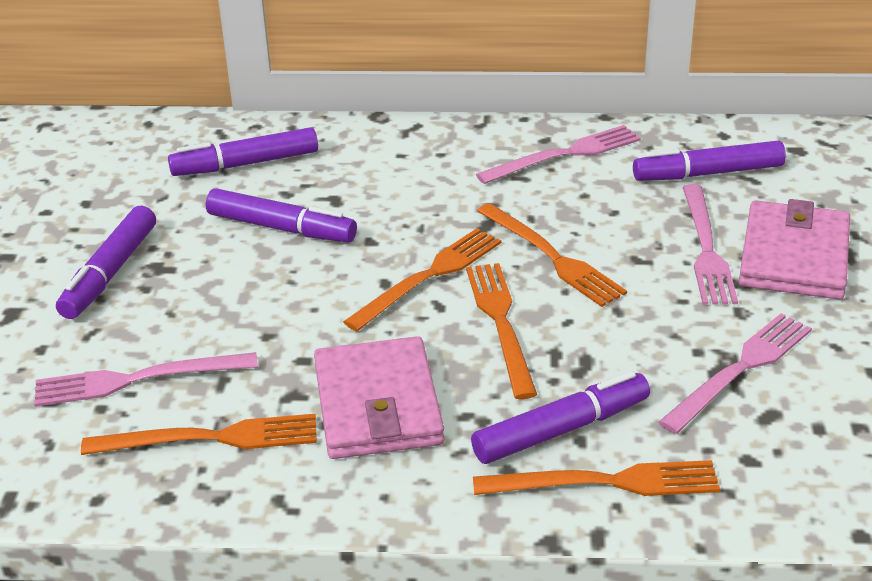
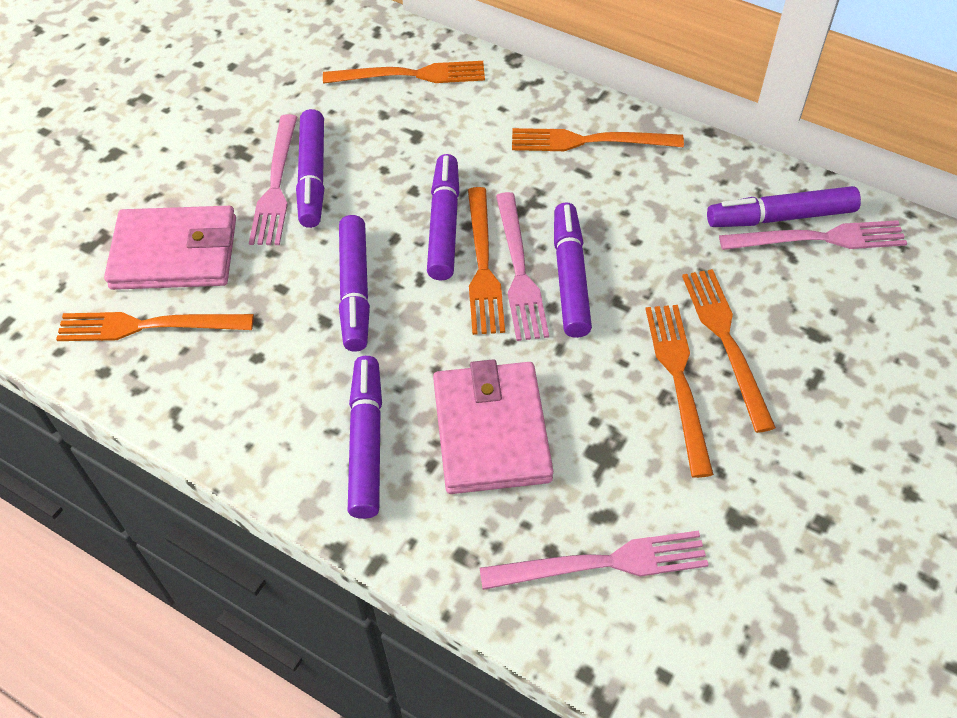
orange fork: 5 -> 6
purple marker: 5 -> 6

